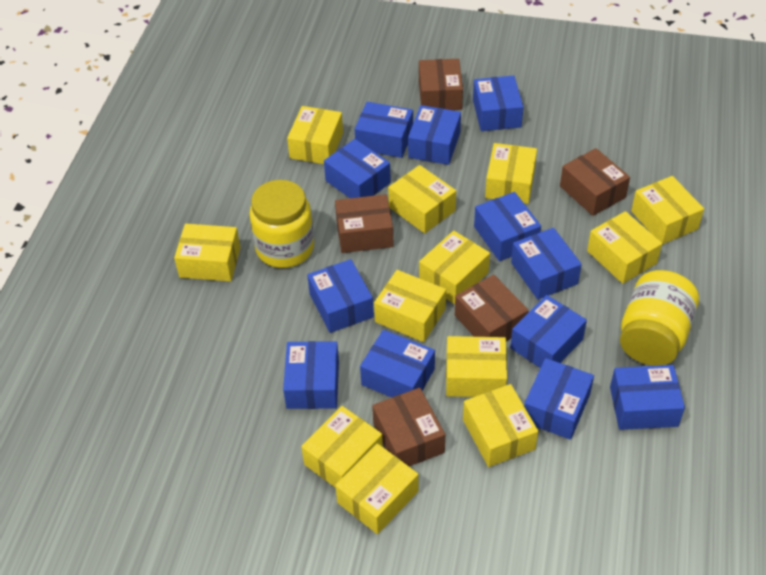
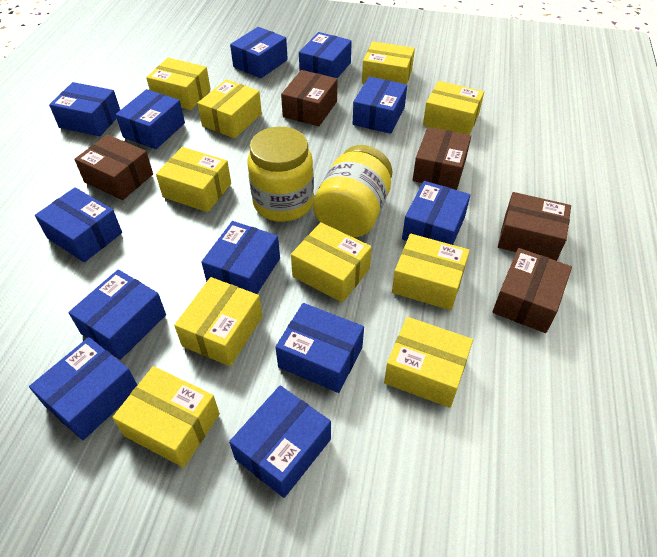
yellow box: 12 -> 10

